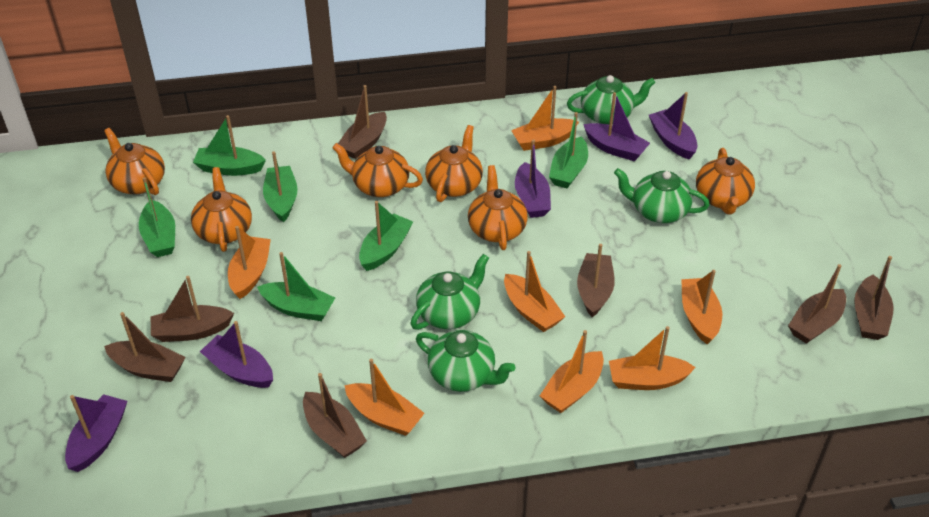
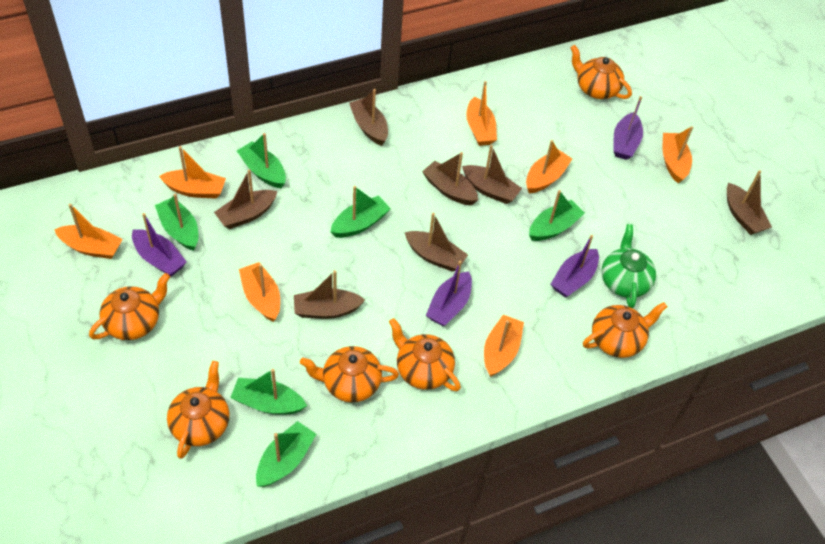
green teapot: 4 -> 1
purple boat: 5 -> 4

